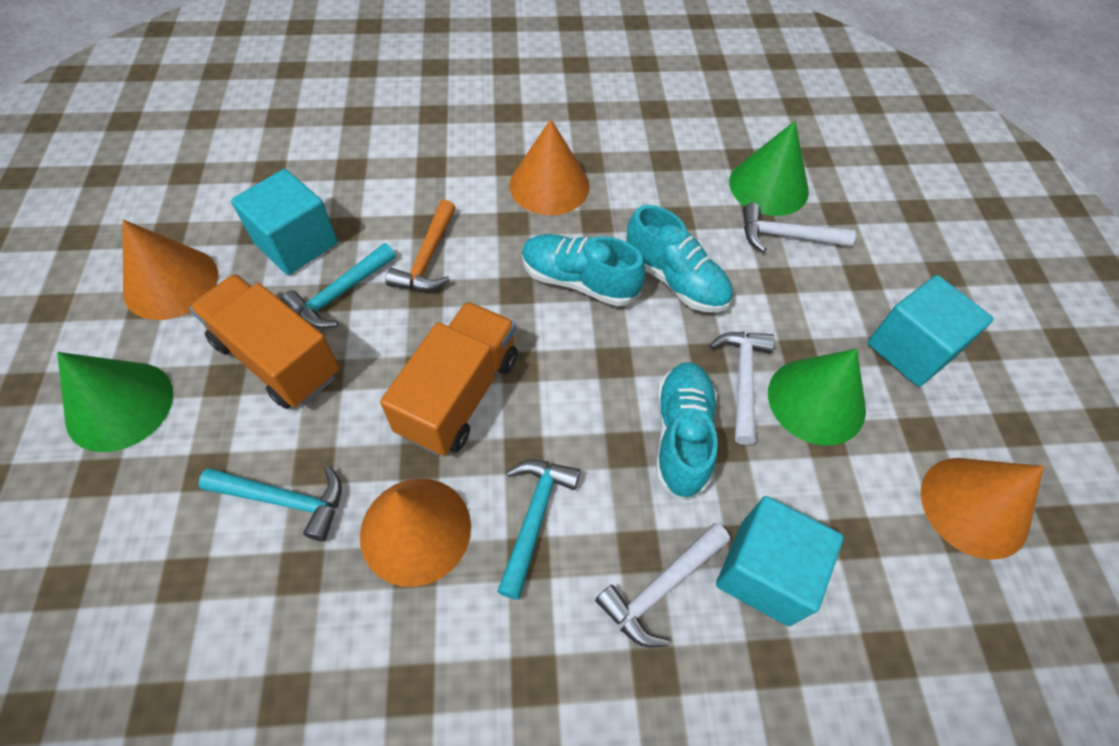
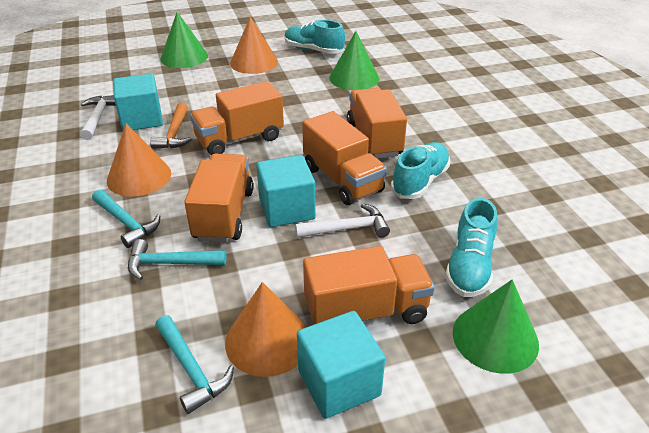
orange cone: 4 -> 3
orange truck: 2 -> 5
white hammer: 3 -> 2

